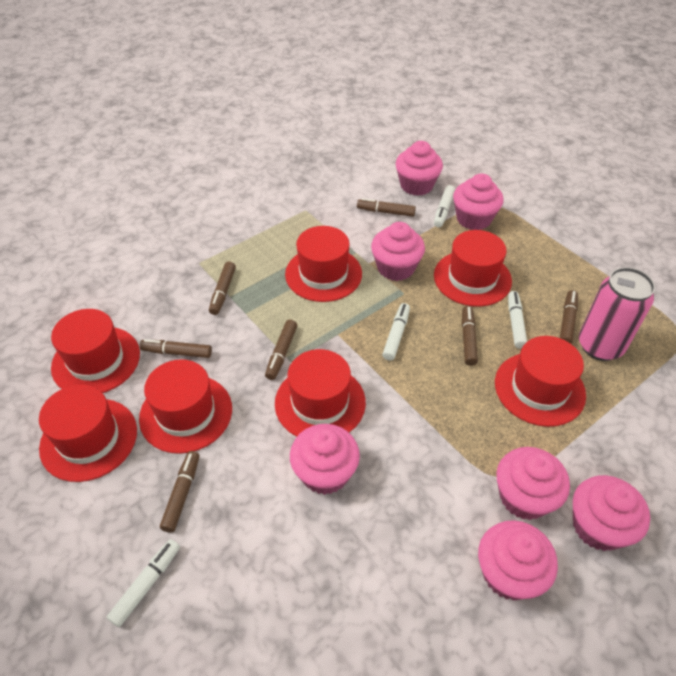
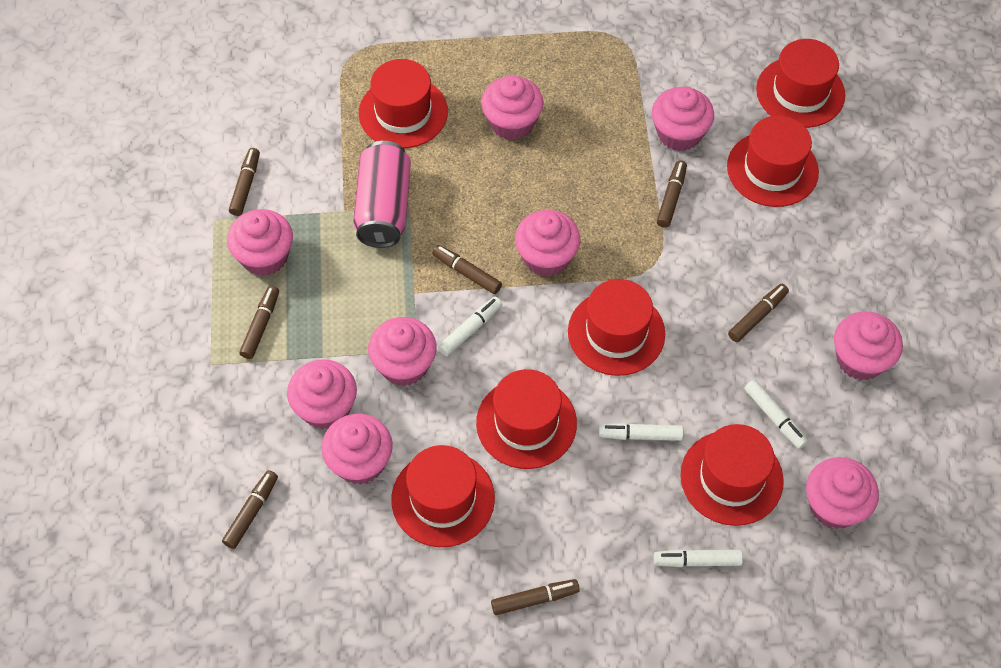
pink cupcake: 7 -> 9

